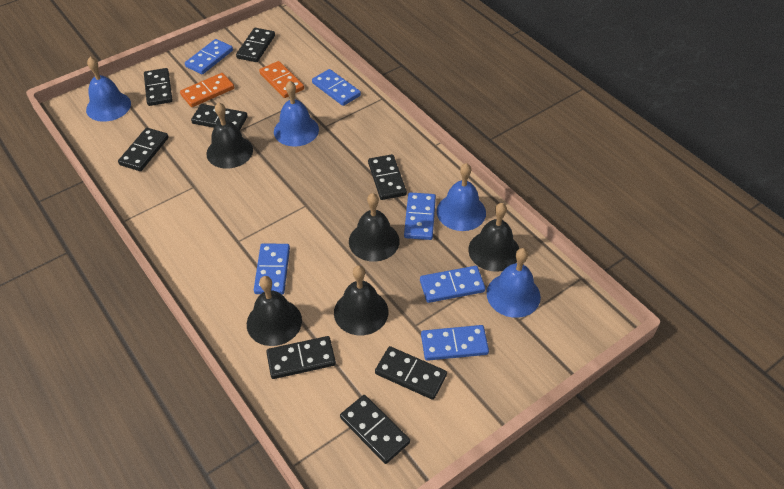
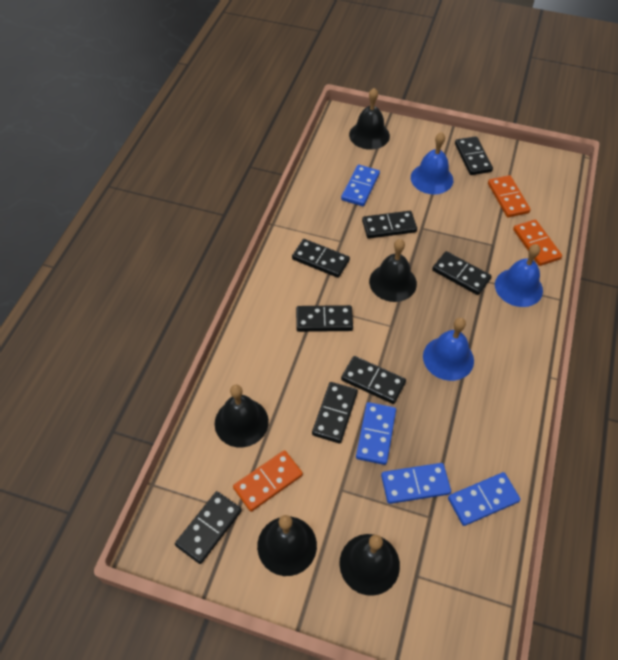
blue bell: 4 -> 3
blue domino: 6 -> 4
orange domino: 2 -> 3

